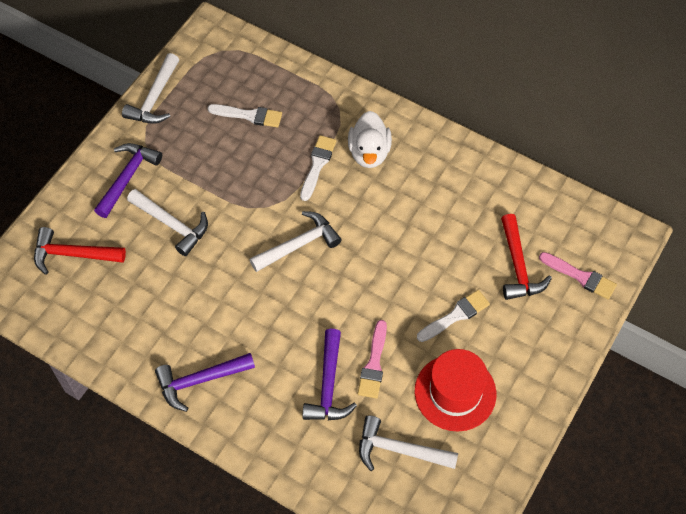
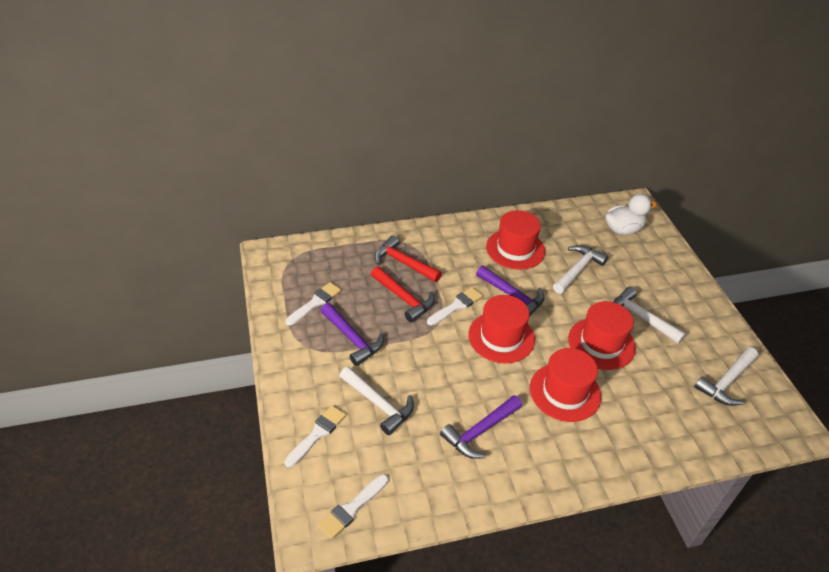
pink brush: 2 -> 0
red hat: 1 -> 4
white brush: 3 -> 4

